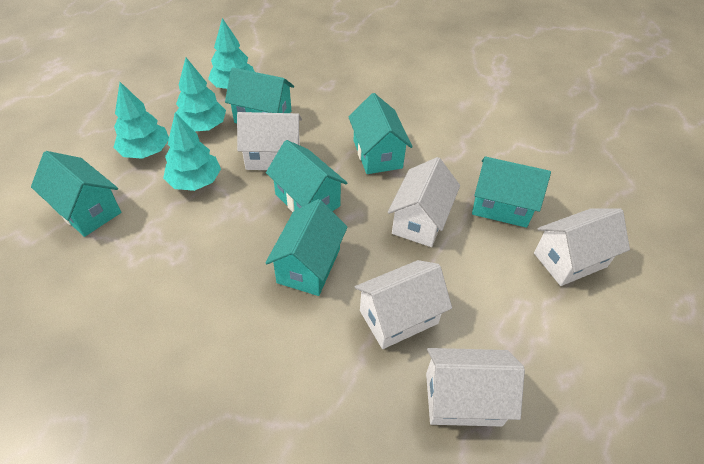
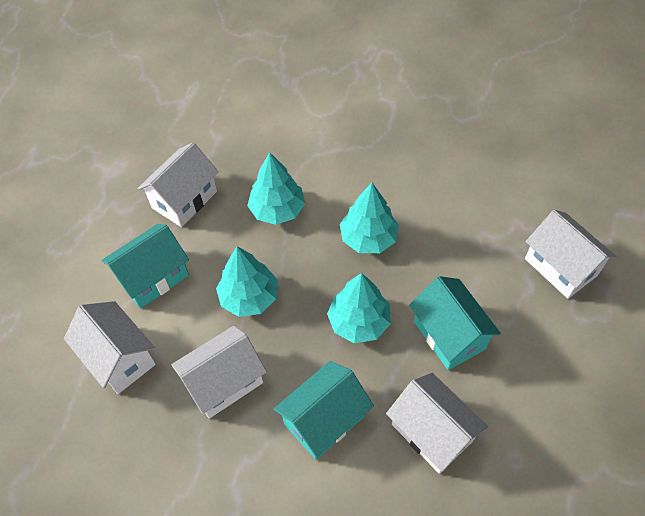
turquoise house: 6 -> 3

